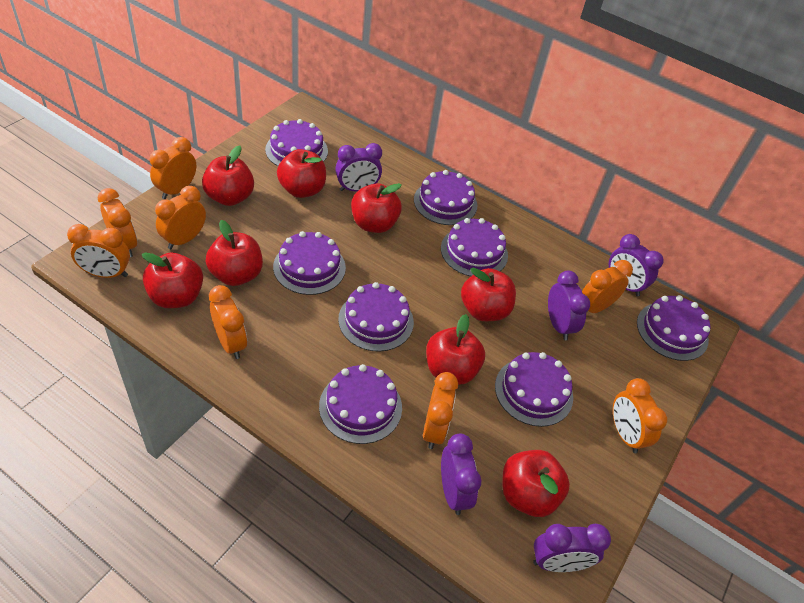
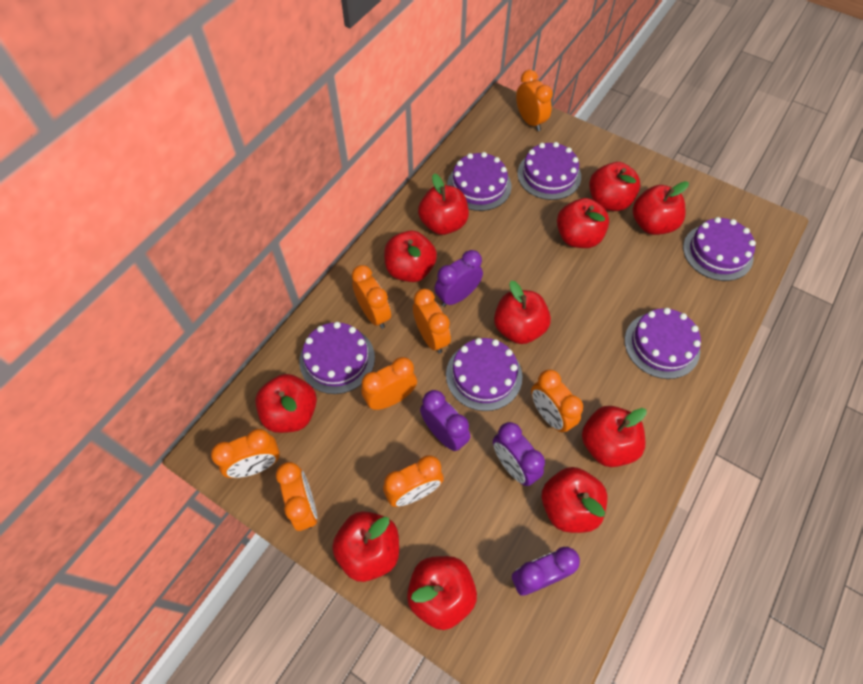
purple cake: 8 -> 6
purple clock: 5 -> 4
red apple: 8 -> 11

